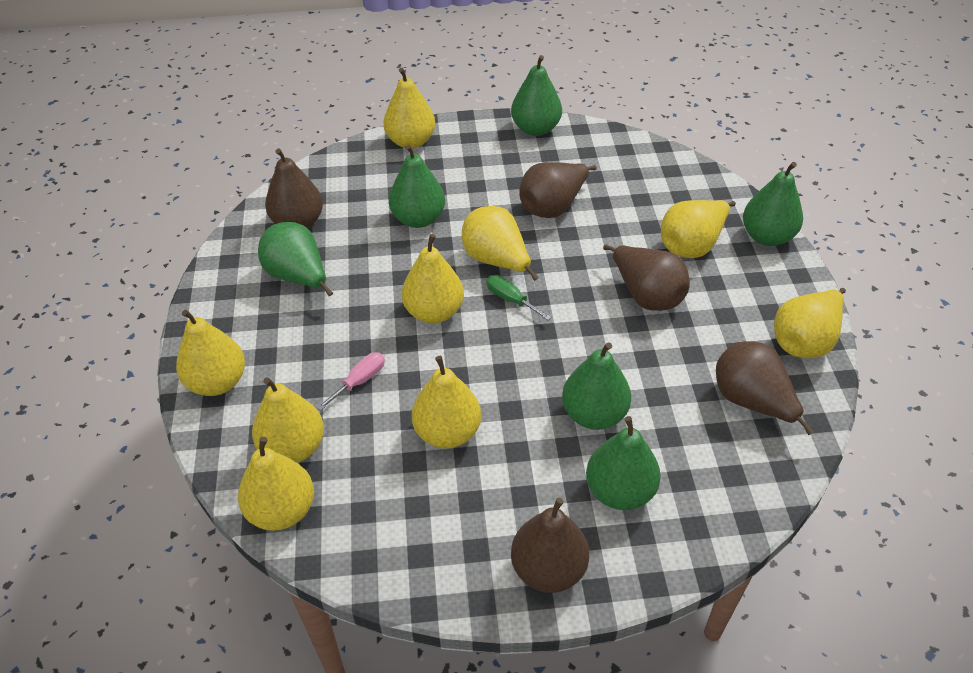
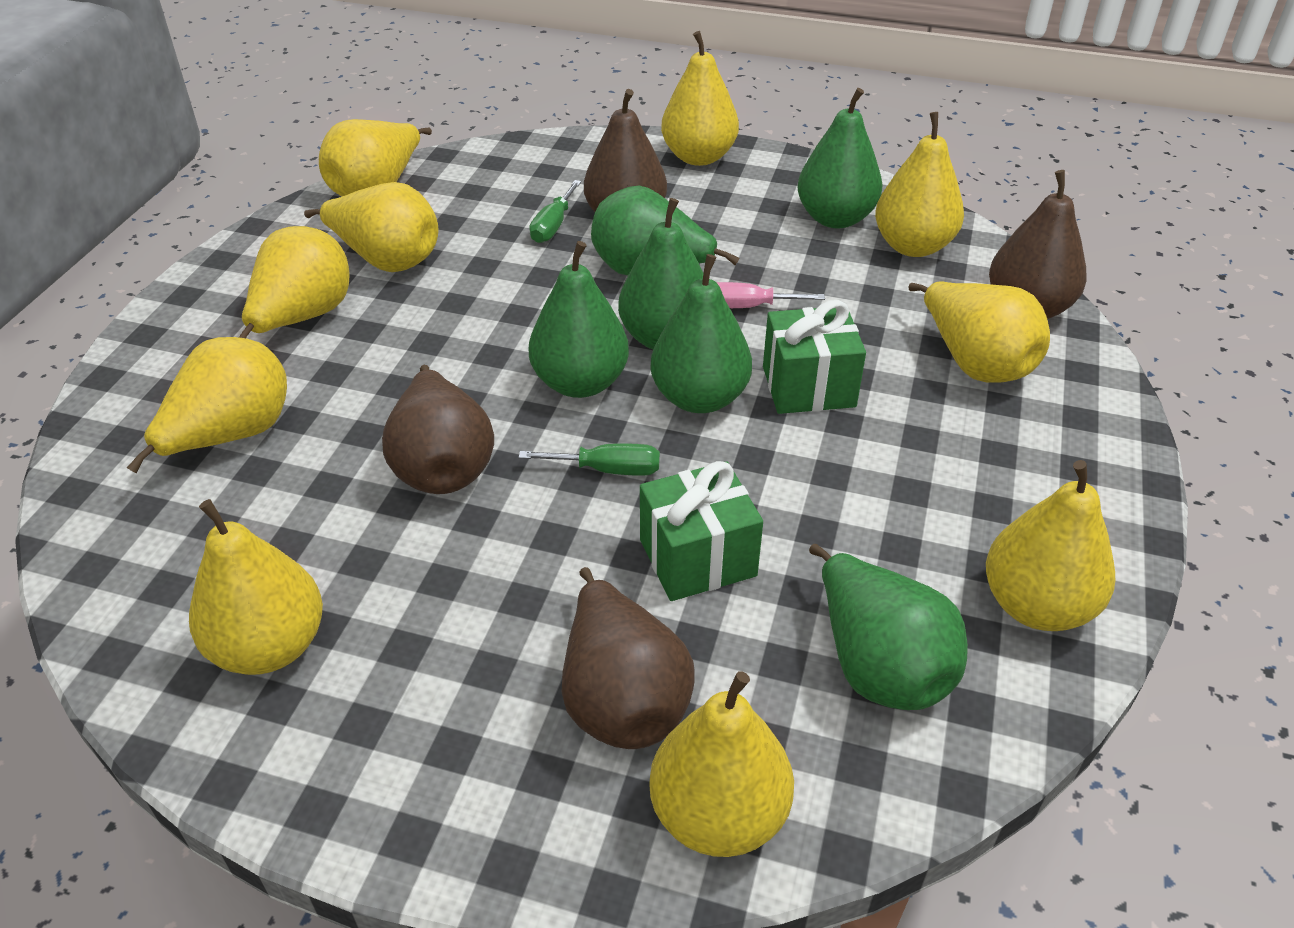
brown pear: 5 -> 4
green gift: 0 -> 2
green screwdriver: 1 -> 2
yellow pear: 9 -> 10

